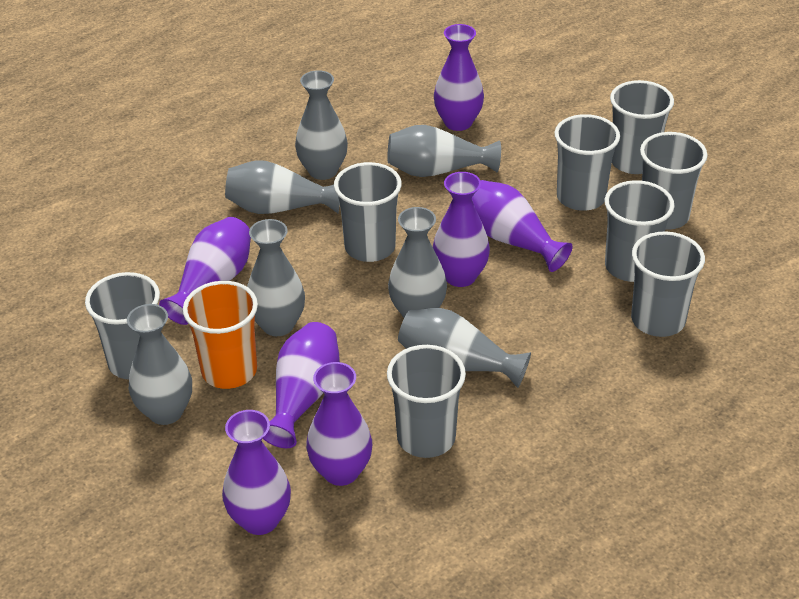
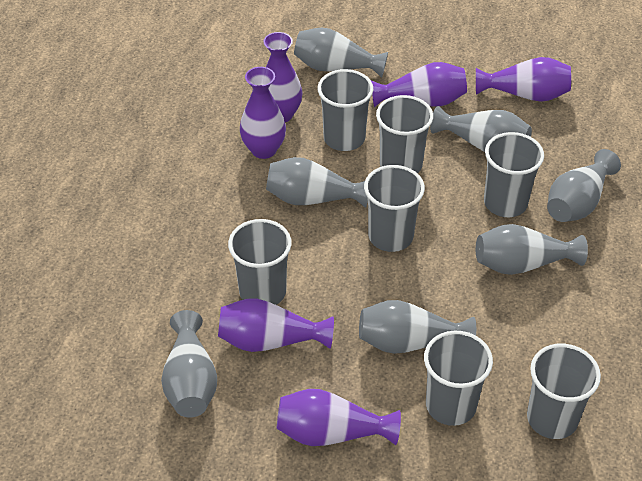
grey cup: 8 -> 7
orange cup: 1 -> 0
purple vase: 7 -> 6

